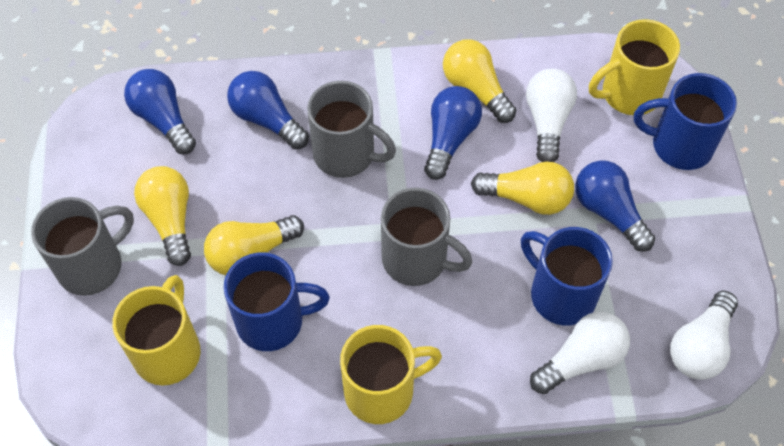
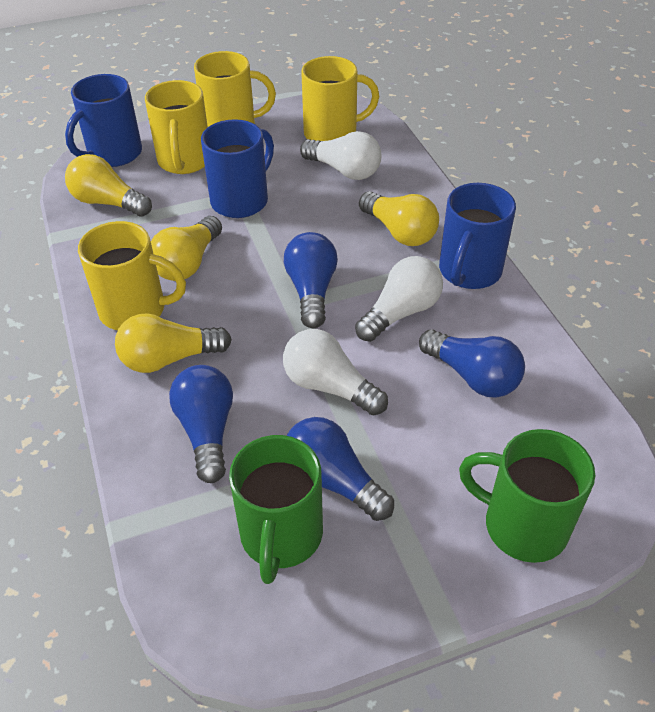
green mug: 0 -> 2
grey mug: 3 -> 0
yellow mug: 3 -> 4

